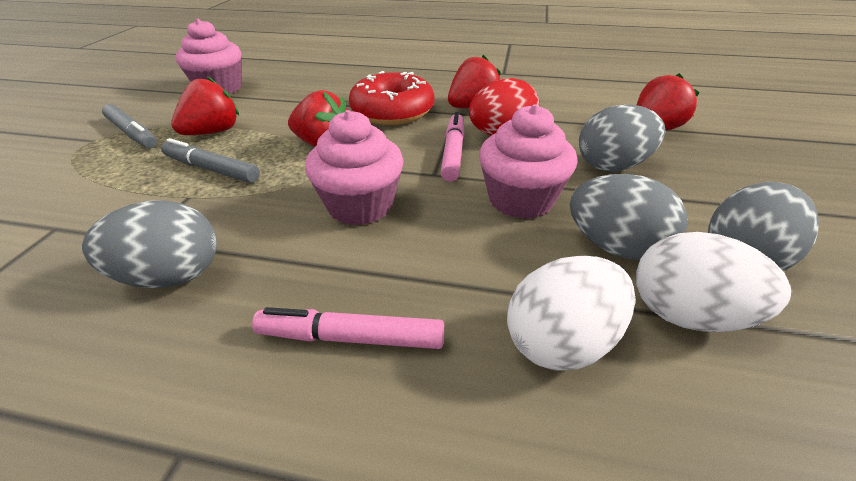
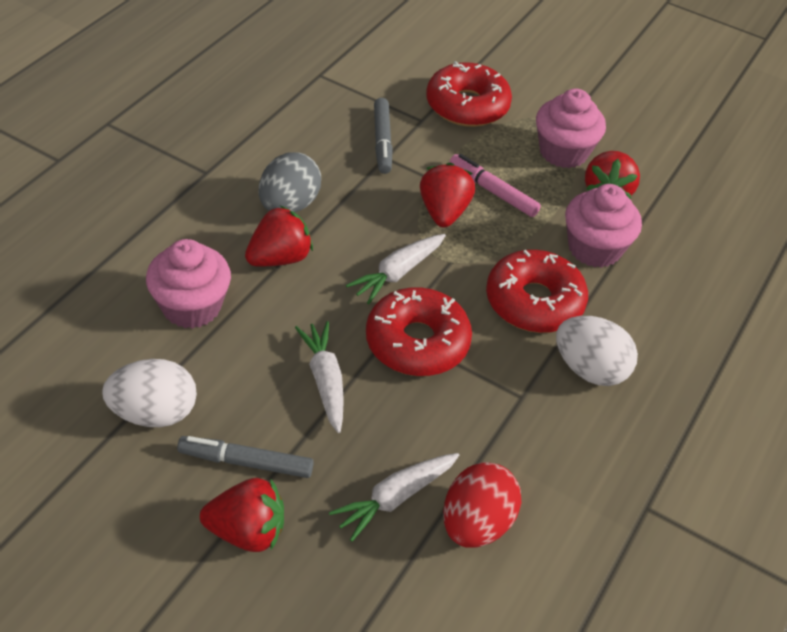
grey egg: 4 -> 1
pink marker: 2 -> 1
red donut: 1 -> 3
white carrot: 0 -> 3

